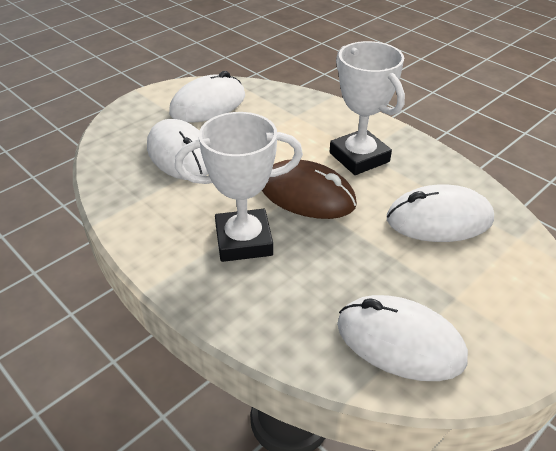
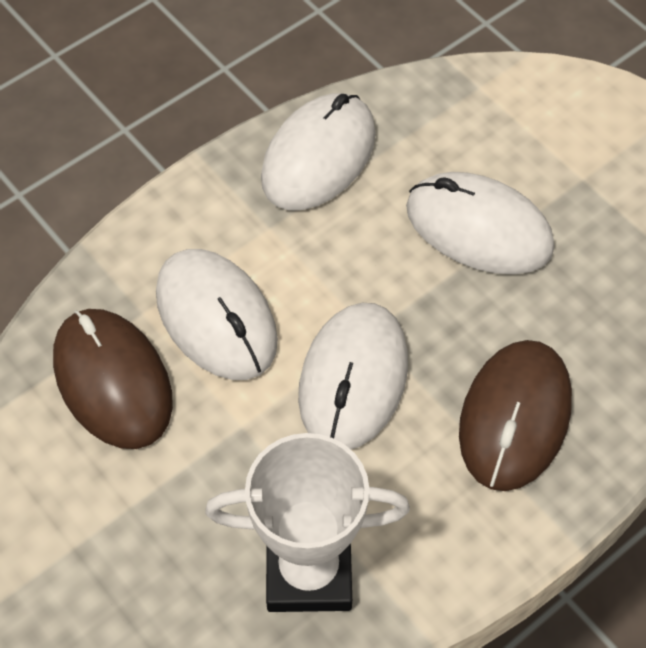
brown mouse: 1 -> 2
white trophy: 2 -> 1

